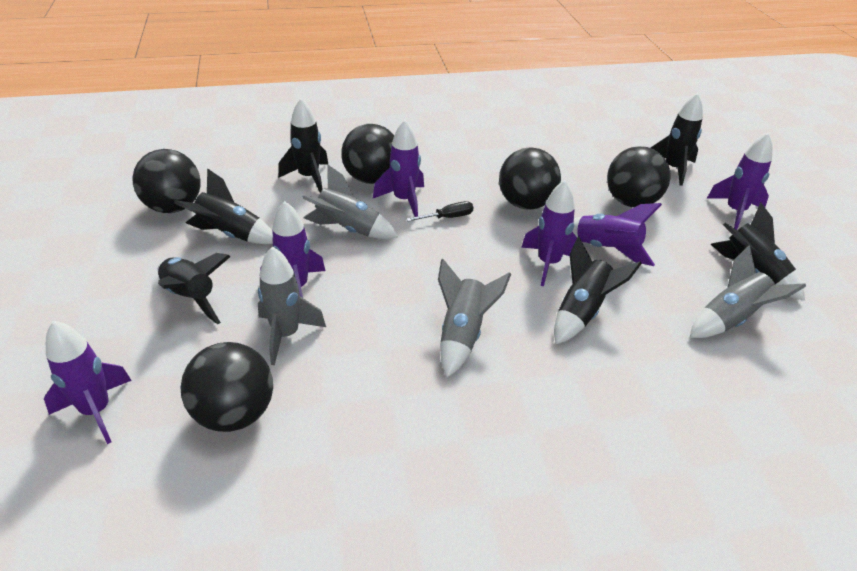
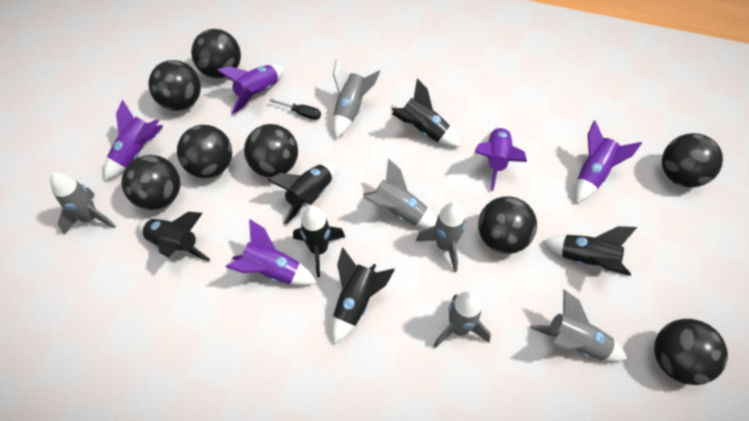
black ball: 5 -> 8
grey rocket: 4 -> 6
purple rocket: 6 -> 5

